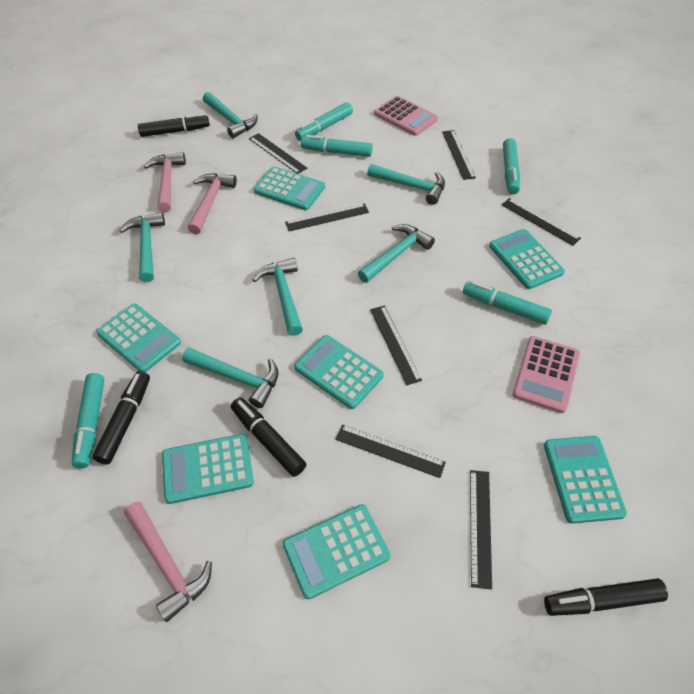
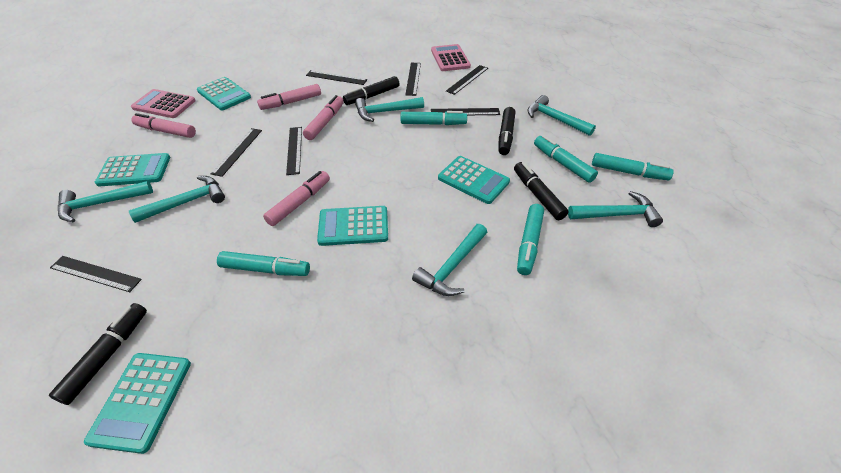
pink hammer: 3 -> 0
pink marker: 0 -> 4
turquoise calculator: 7 -> 5

